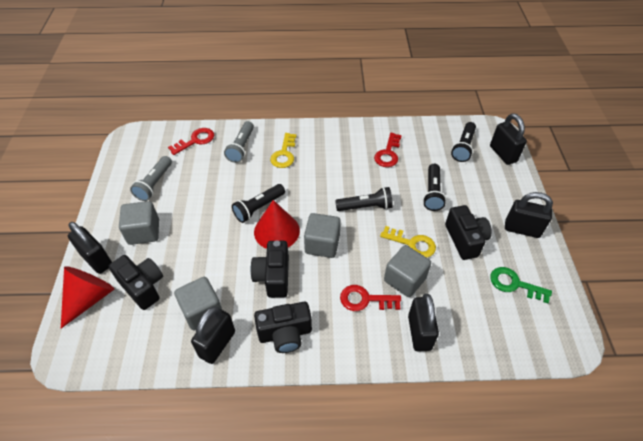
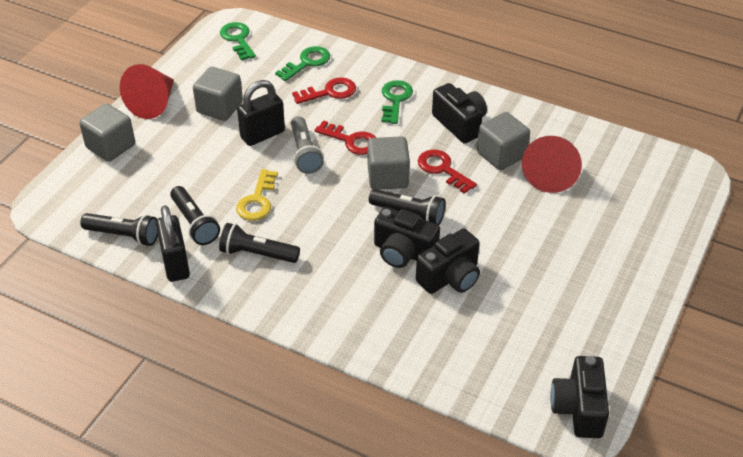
black padlock: 5 -> 2
green key: 1 -> 3
grey flashlight: 2 -> 1
yellow key: 2 -> 1

